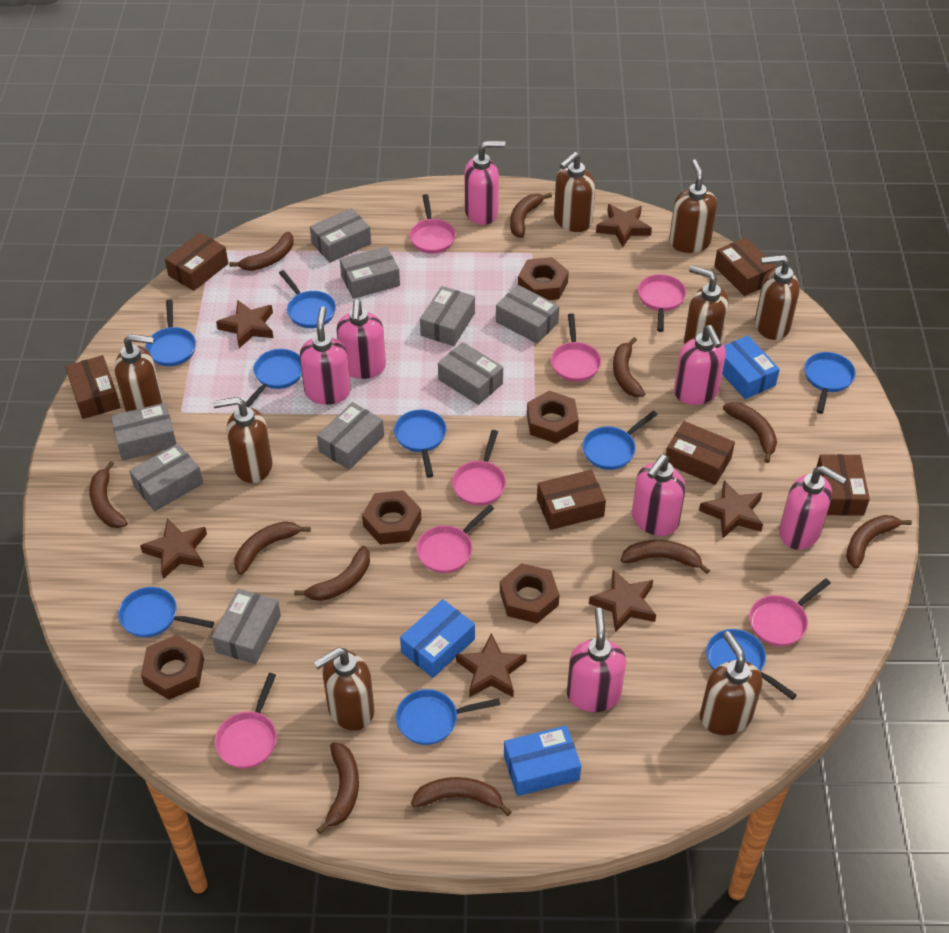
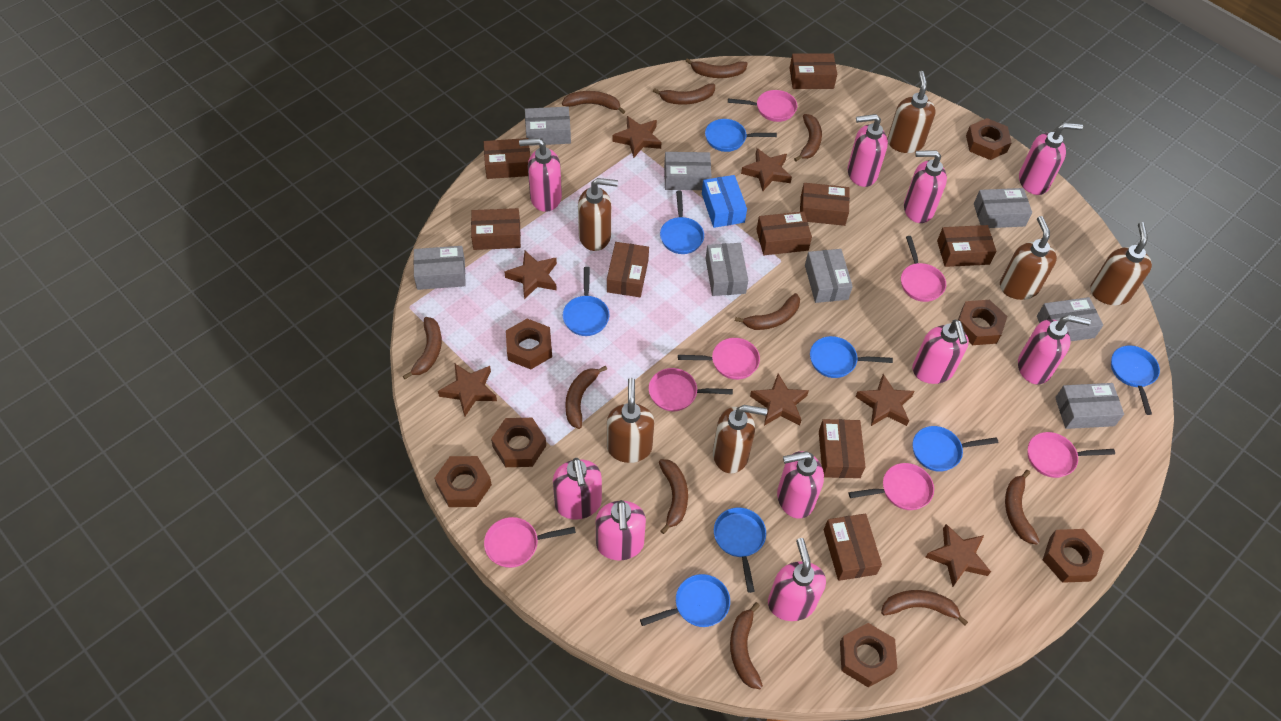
blue box: 3 -> 1
blue pan: 9 -> 8
brown box: 6 -> 9
brown nut: 5 -> 7
brown soap dispenser: 8 -> 6
brown star: 6 -> 7
grey box: 9 -> 8
pink soap dispenser: 7 -> 10

